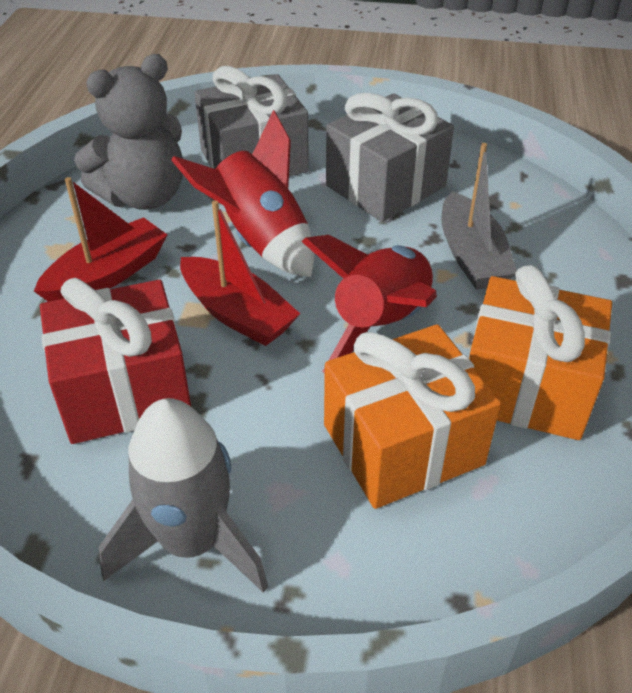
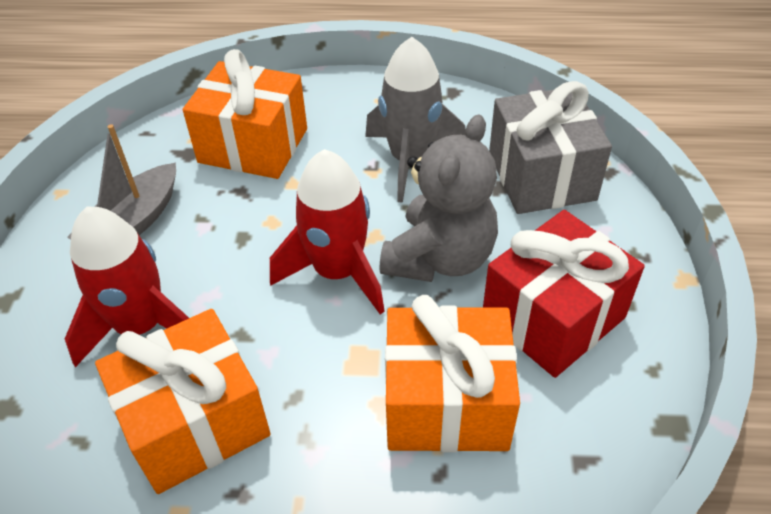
grey gift: 2 -> 1
orange gift: 2 -> 3
red boat: 2 -> 0

